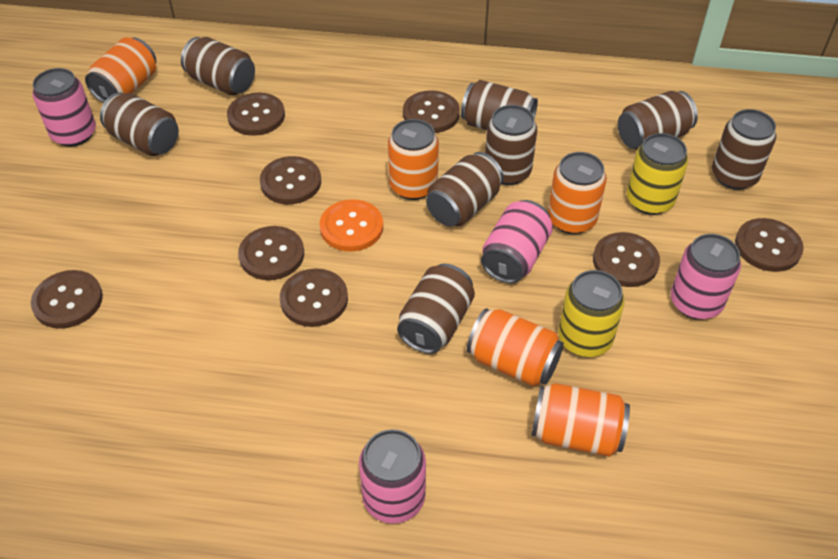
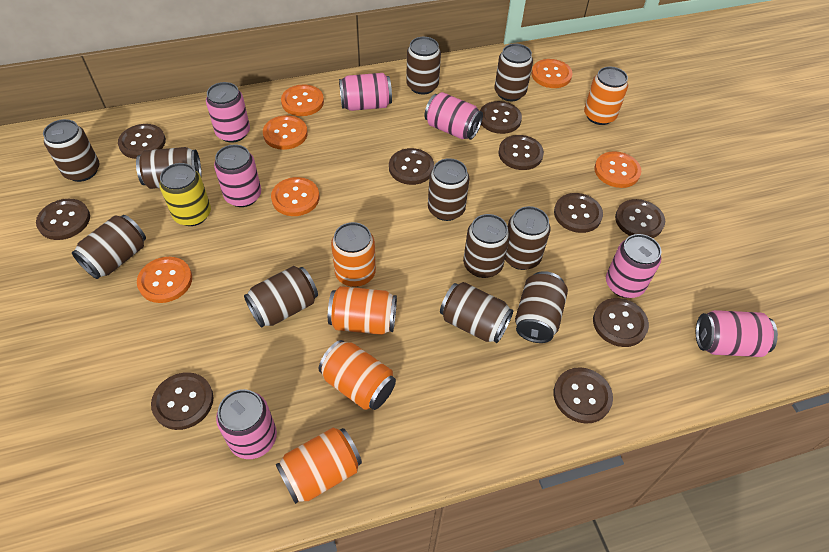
brown button: 8 -> 10
brown can: 8 -> 11
orange button: 1 -> 6
pink can: 4 -> 7
yellow can: 2 -> 1

